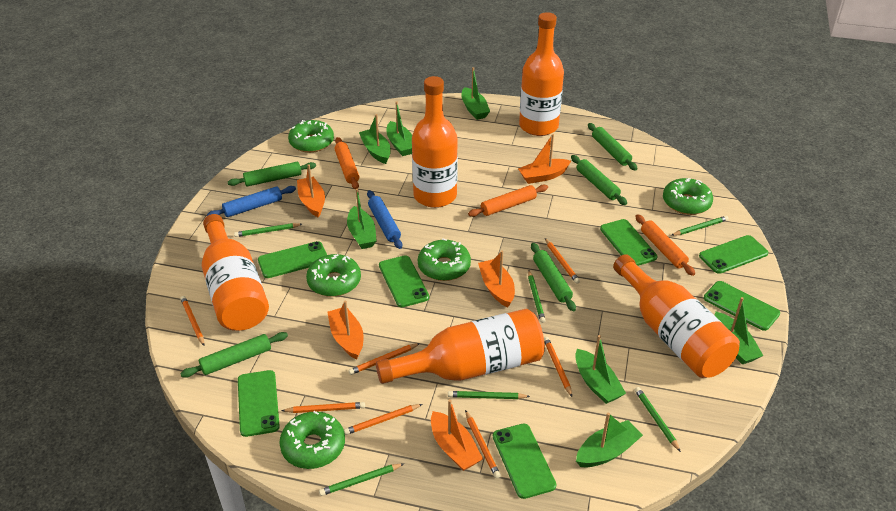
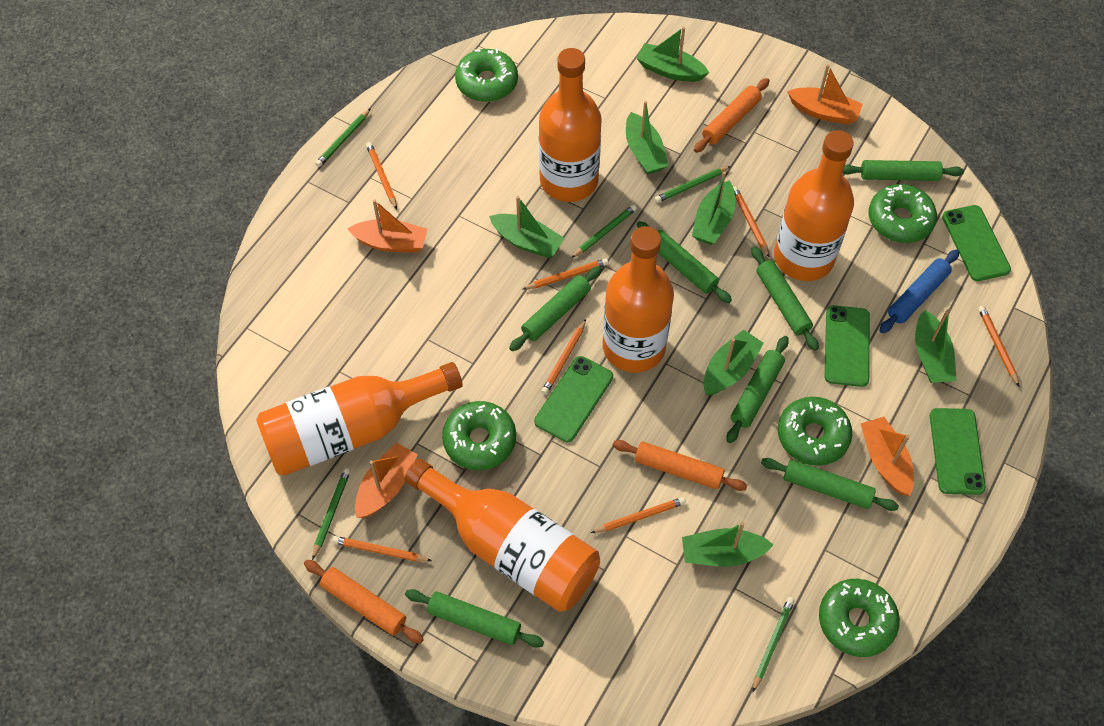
blue rolling pin: 2 -> 1
green pencil: 6 -> 5
green phone: 7 -> 4
green rolling pin: 5 -> 7
orange boat: 5 -> 4

